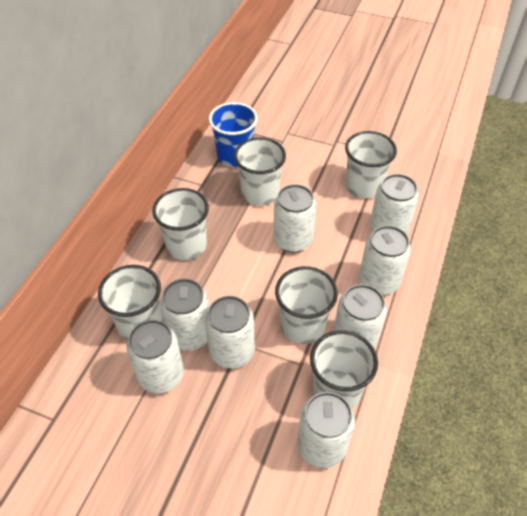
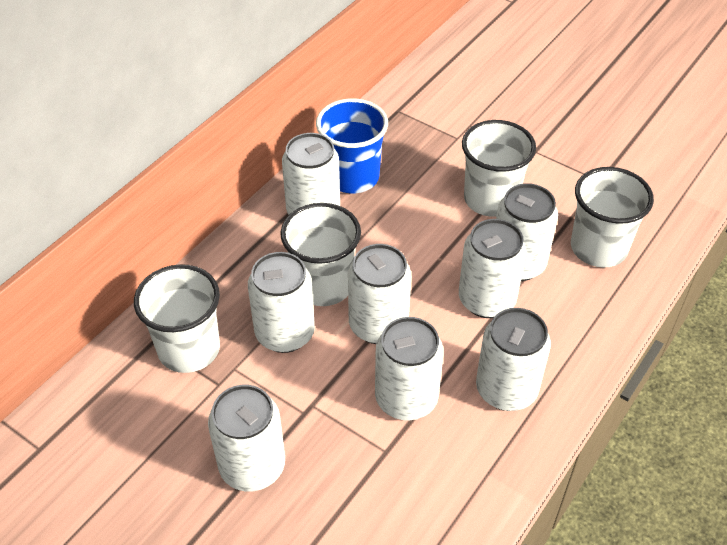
white cup: 6 -> 4

